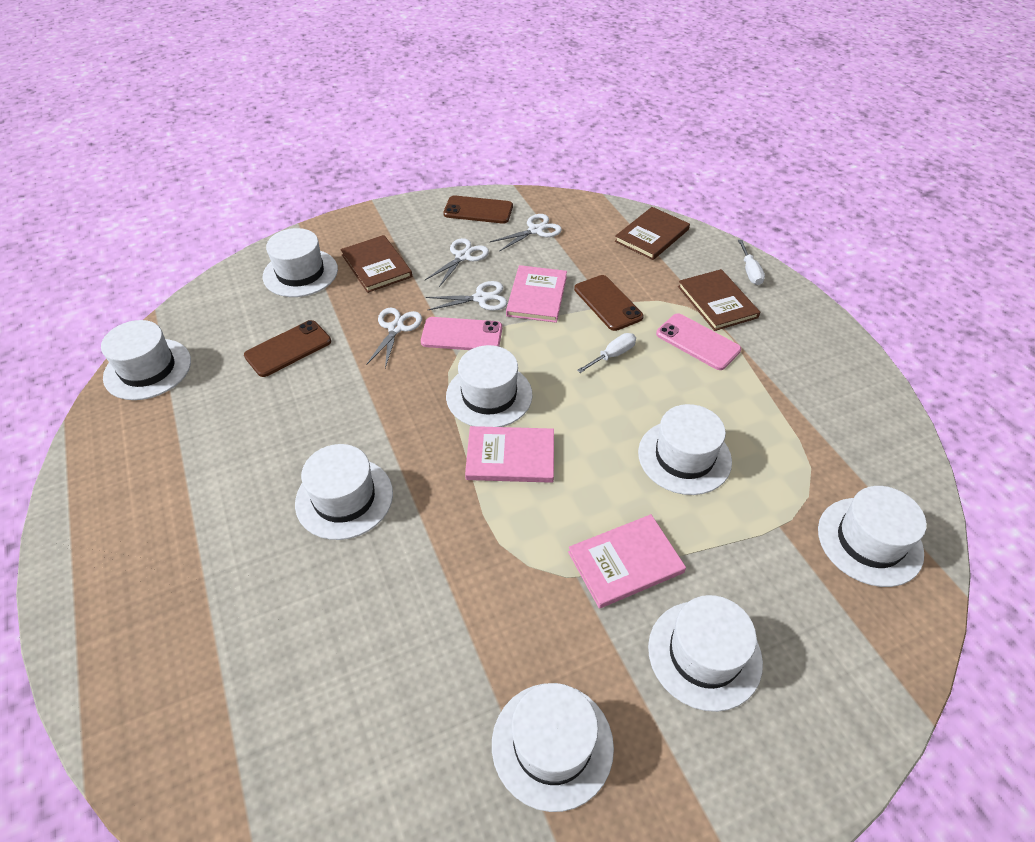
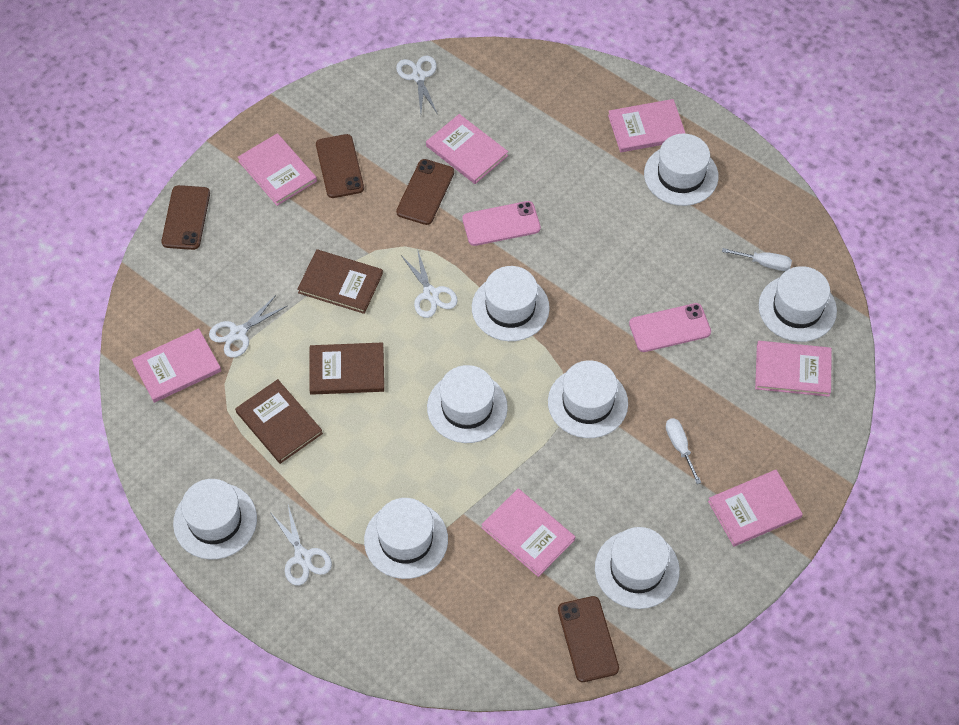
brown phone: 3 -> 4
pink book: 3 -> 7

